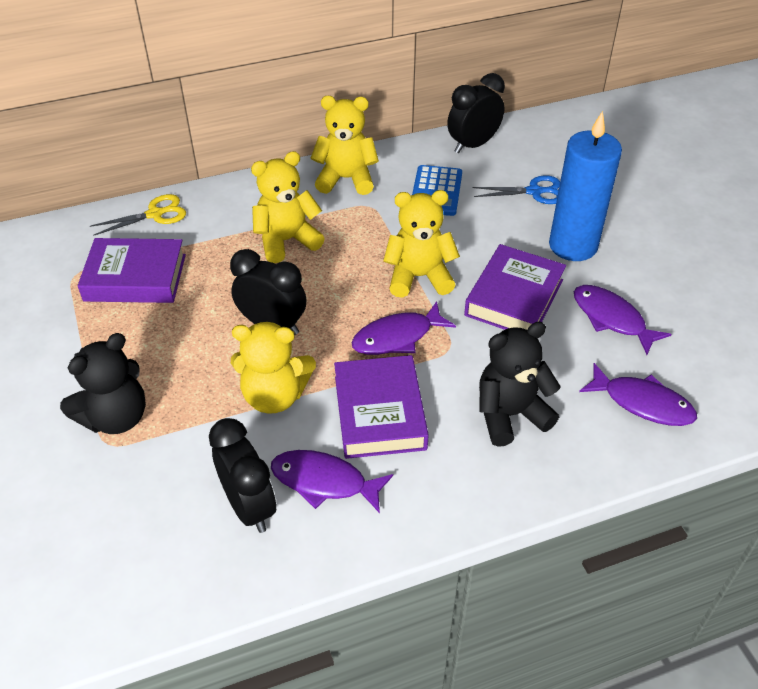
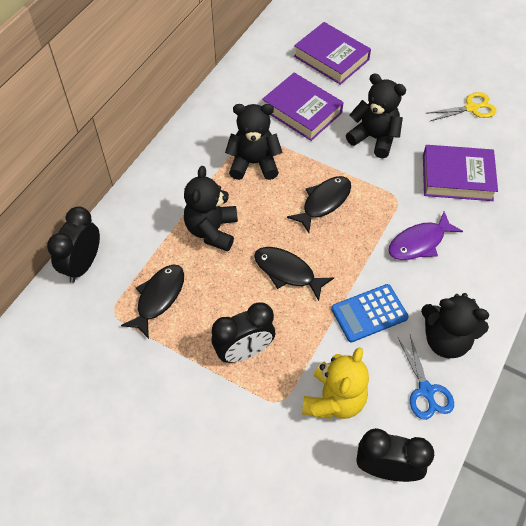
black fish: 0 -> 3
black teddy bear: 2 -> 4
blue candle: 1 -> 0
purple fish: 4 -> 1
yellow teddy bear: 4 -> 1

